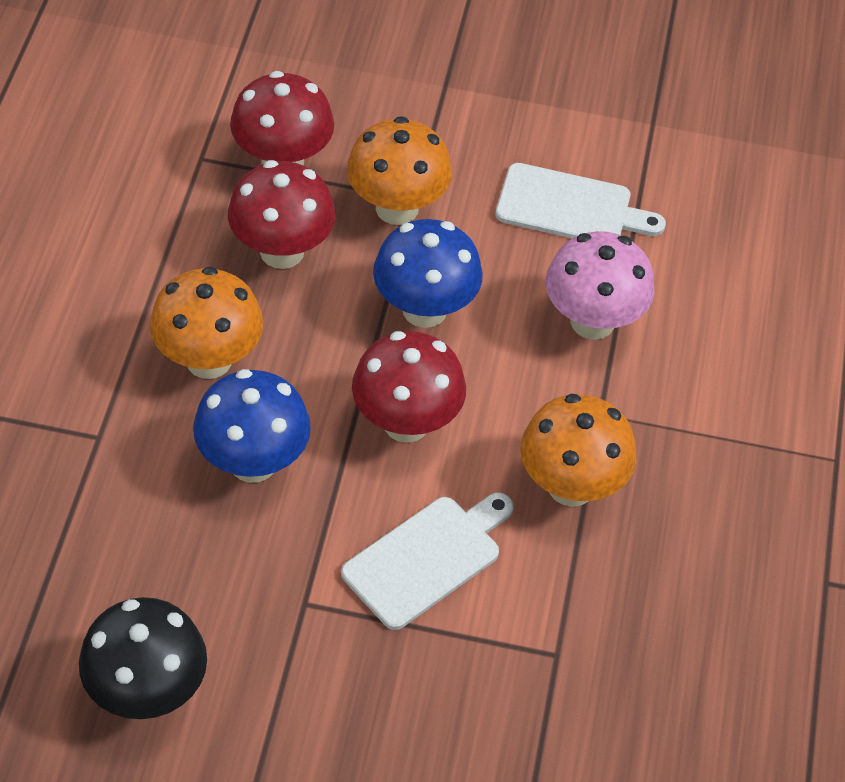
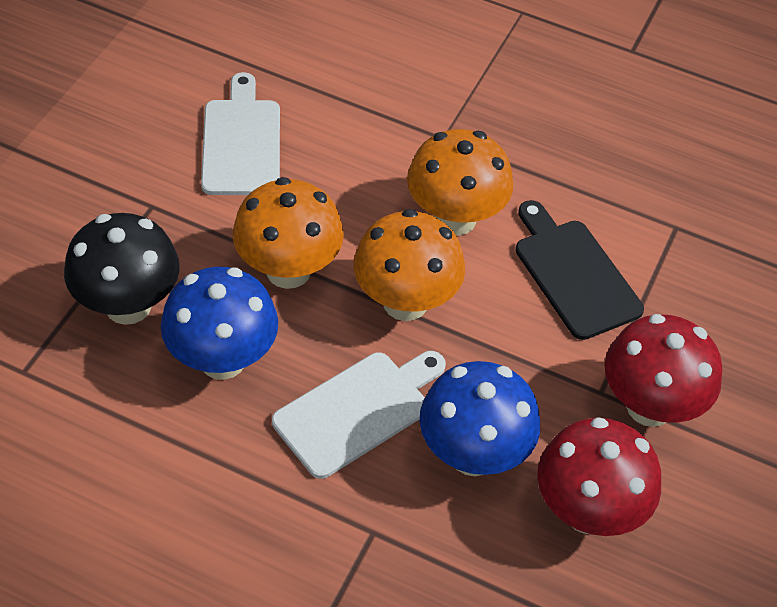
black cutting board: 0 -> 1
pink mushroom: 1 -> 0
red mushroom: 3 -> 2

